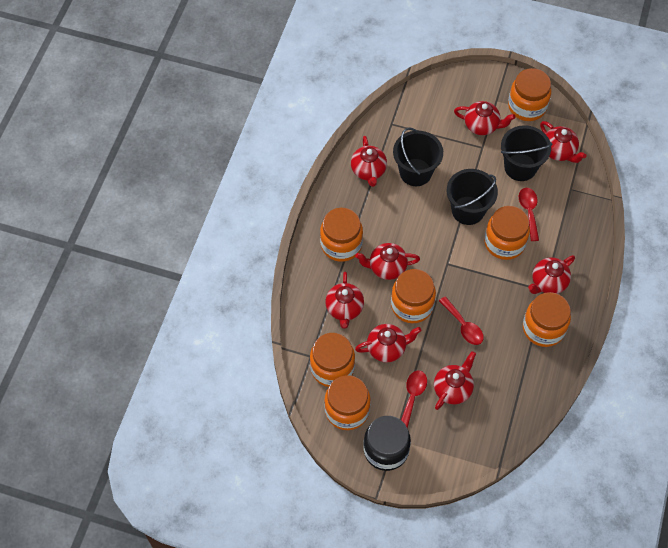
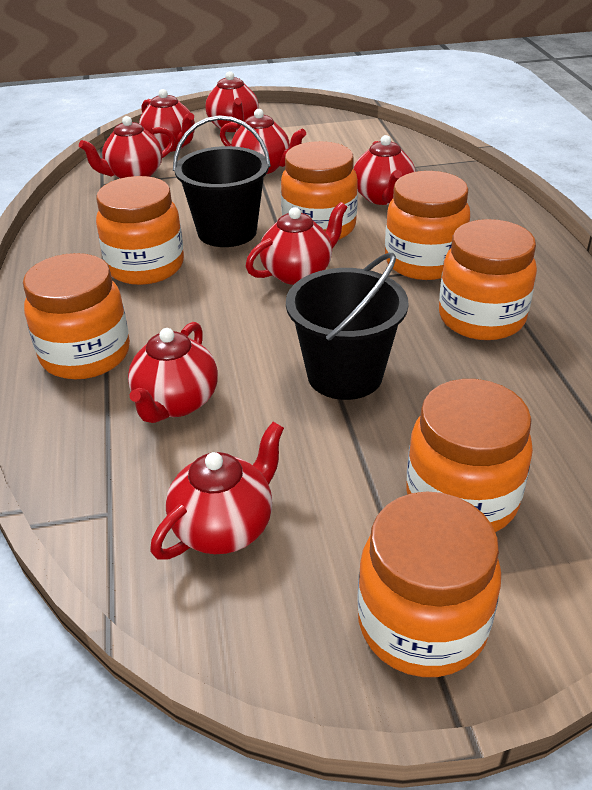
black bucket: 3 -> 2
black jar: 1 -> 0
red spoon: 3 -> 0

